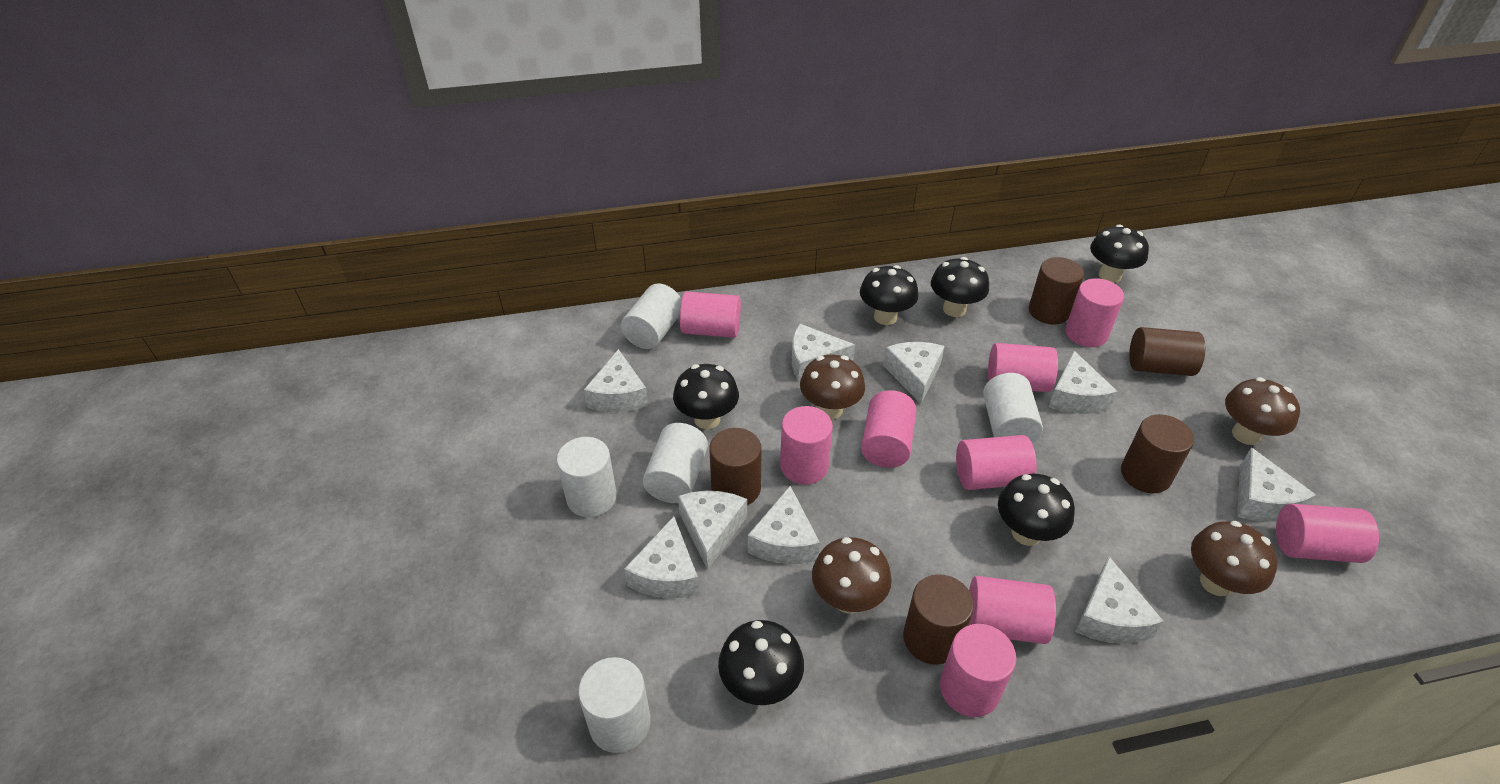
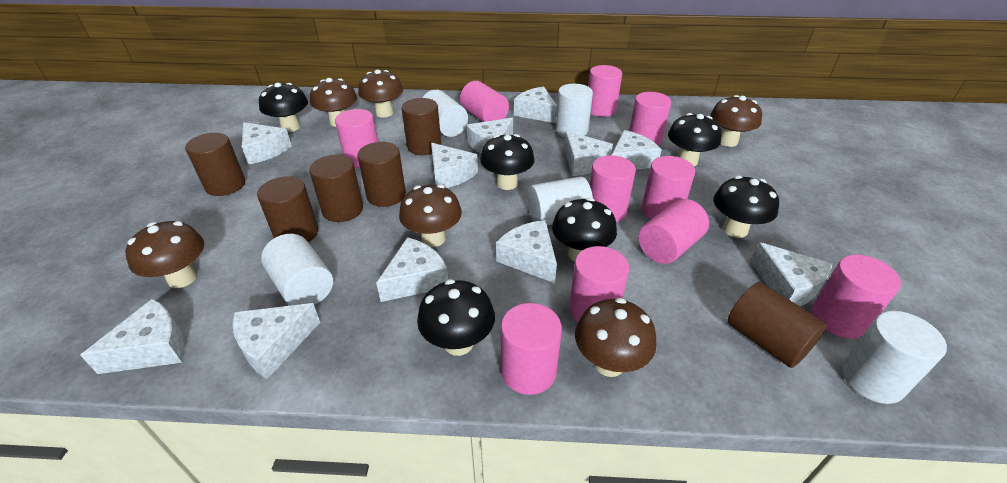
brown cylinder: 5 -> 6
brown mushroom: 4 -> 6
pink cylinder: 9 -> 10
white cheese: 9 -> 11

